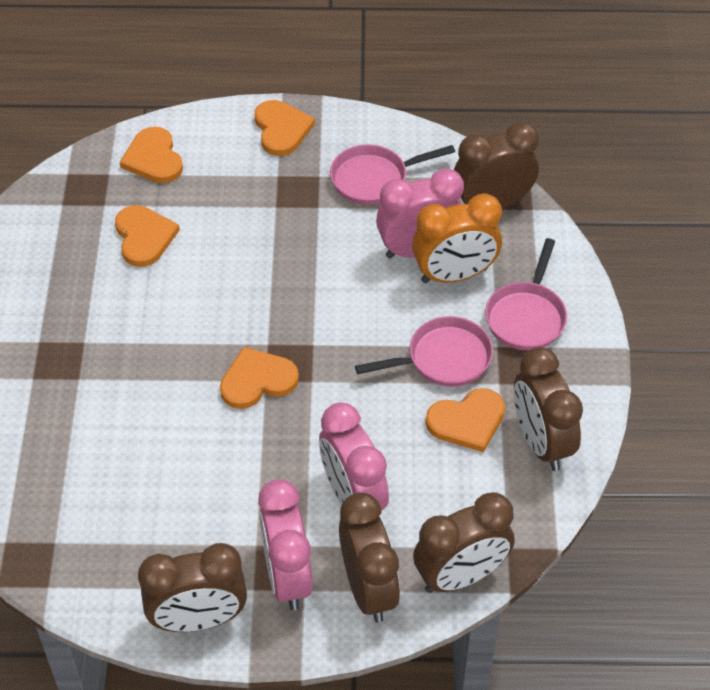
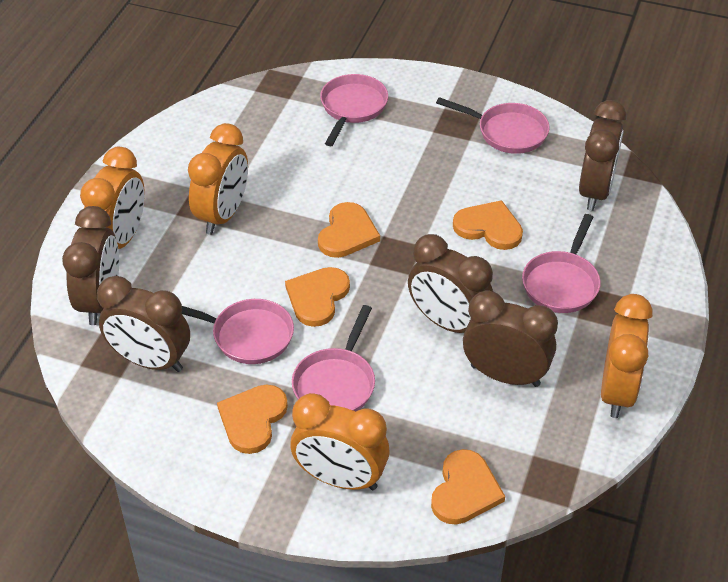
orange clock: 1 -> 4
pink clock: 3 -> 0
pink pan: 3 -> 5

